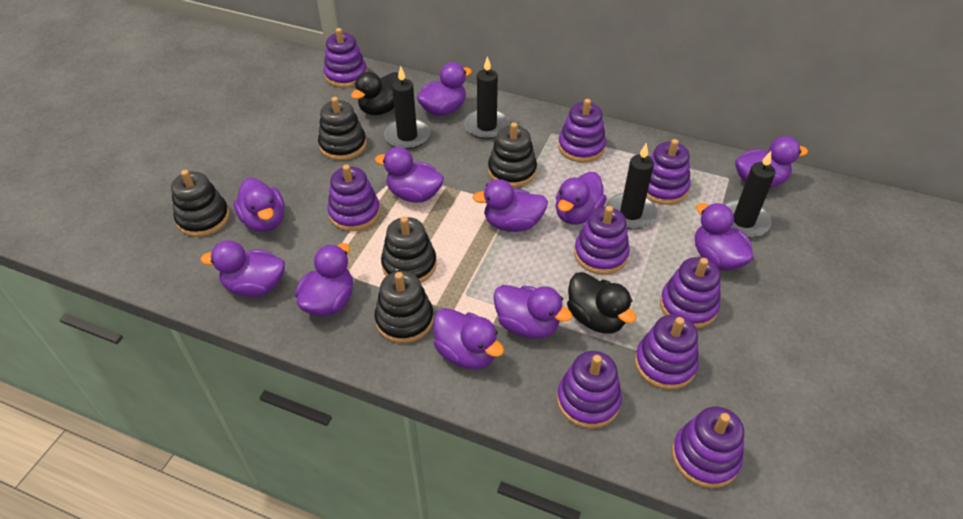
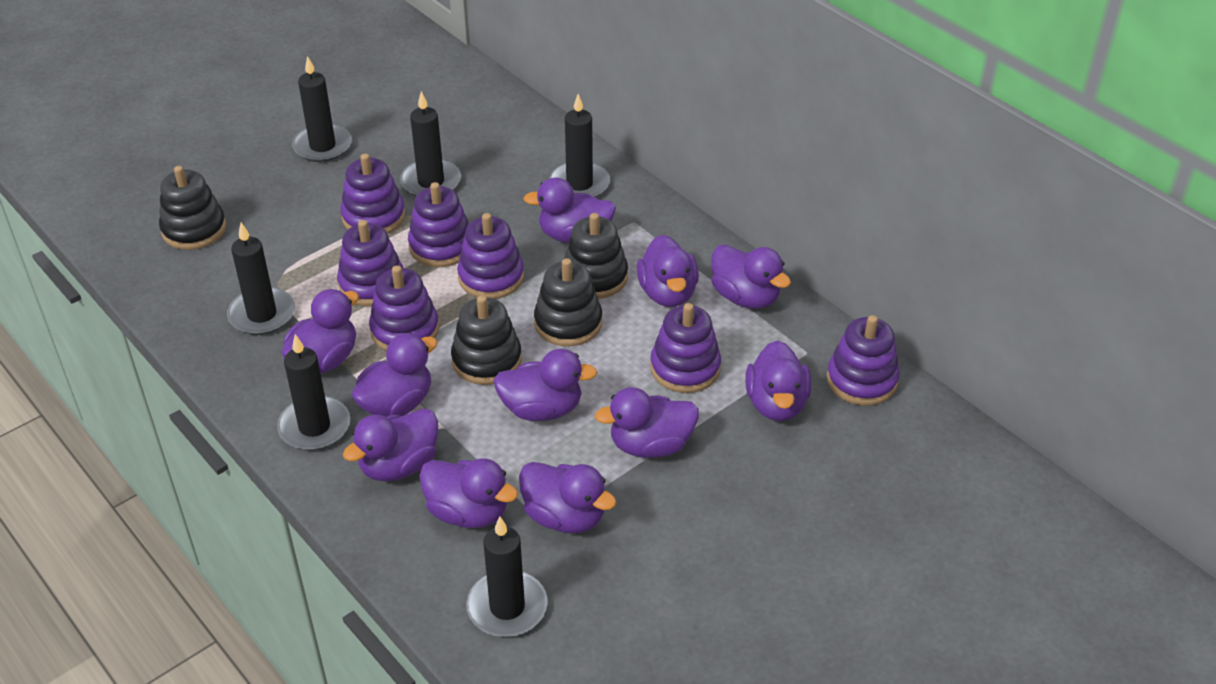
black candle: 4 -> 6
black duck: 2 -> 0
black stacking toy: 5 -> 4
purple stacking toy: 9 -> 7

